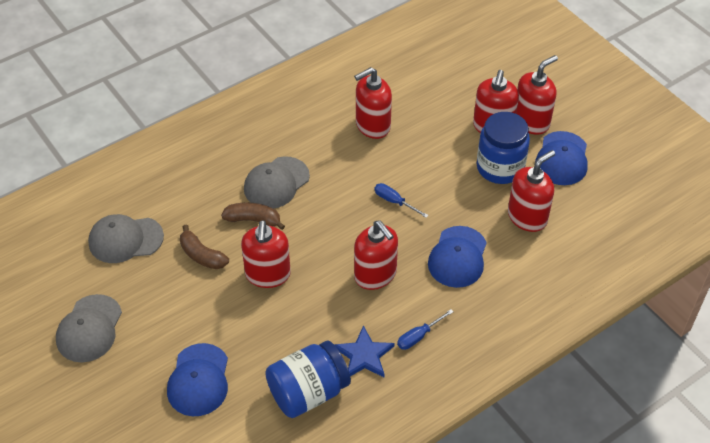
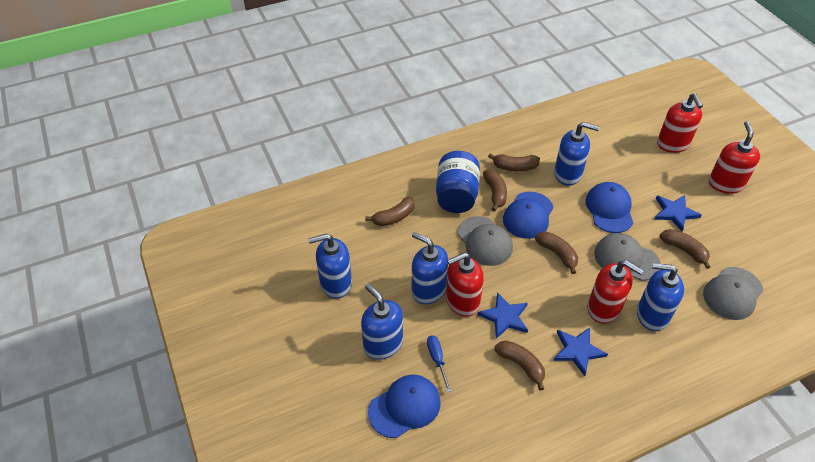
blue jar: 2 -> 1
blue screwdriver: 2 -> 1
blue soap dispenser: 0 -> 5
blue star: 1 -> 3
brown banana: 2 -> 6
red soap dispenser: 6 -> 4

